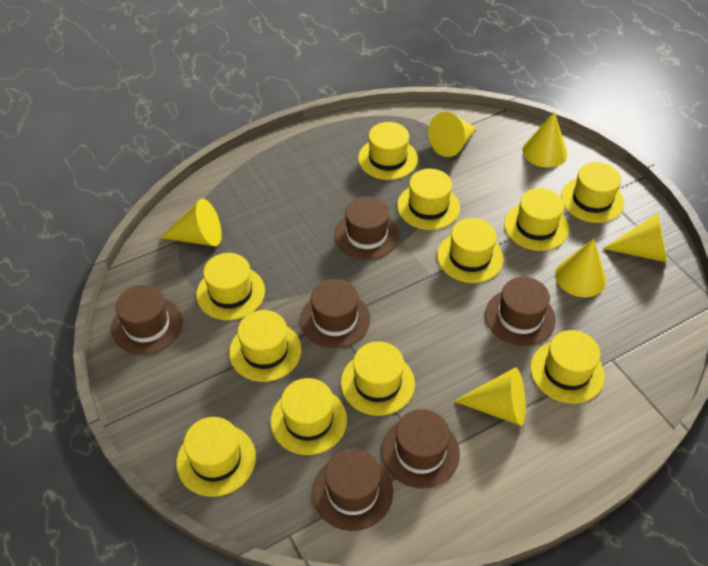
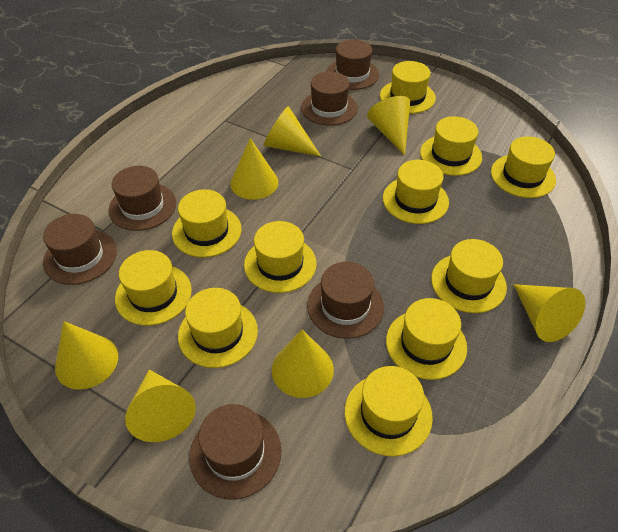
yellow cone: 6 -> 7

